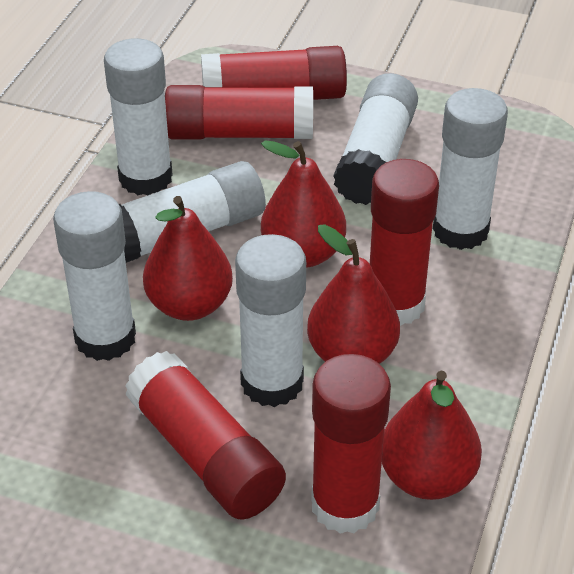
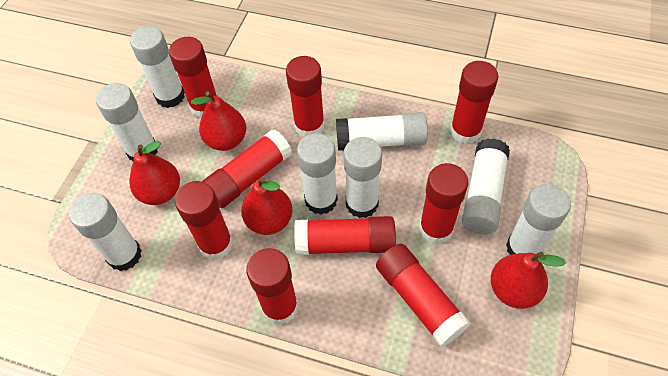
red glue stick: 5 -> 9
white glue stick: 6 -> 8

